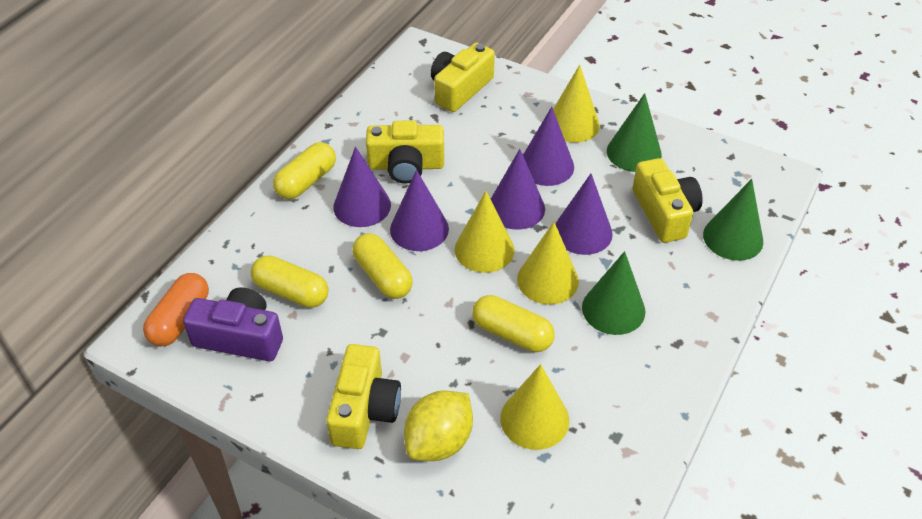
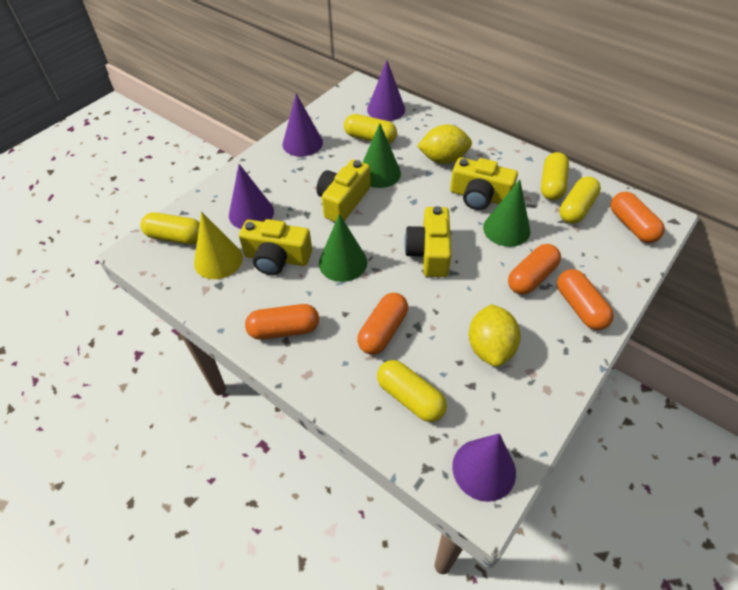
orange capsule: 1 -> 5
purple camera: 1 -> 0
purple cone: 5 -> 4
yellow capsule: 4 -> 5
yellow cone: 4 -> 1
yellow lemon: 1 -> 2

